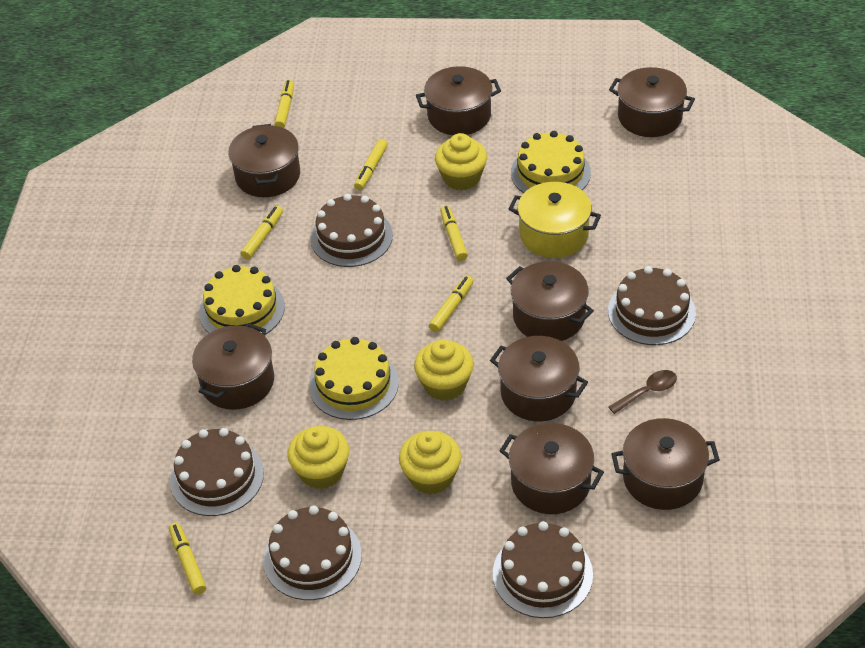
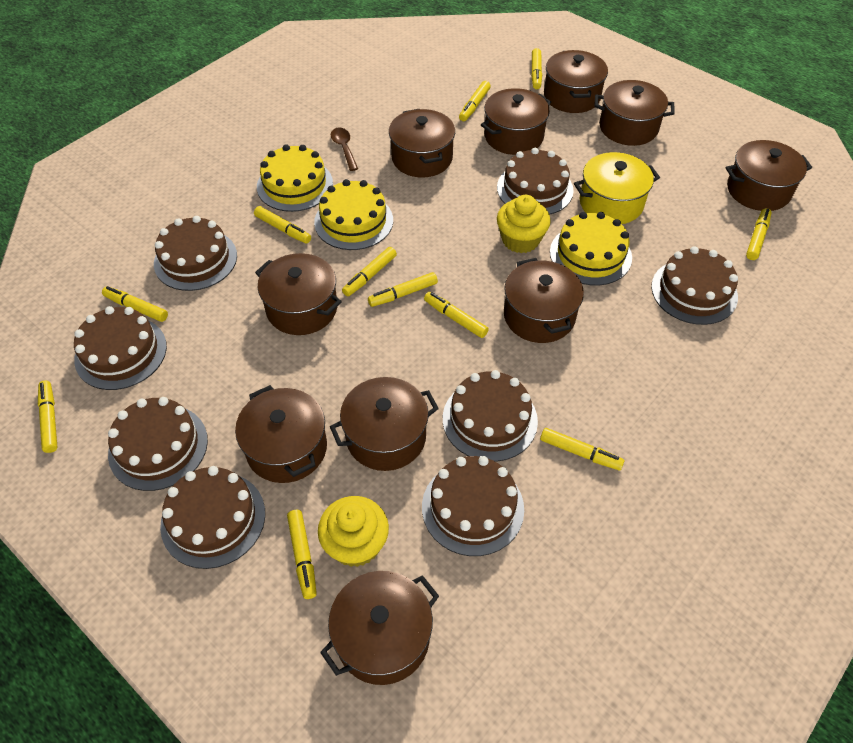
brown cake: 5 -> 8
brown pot: 8 -> 10
yellow cupcake: 4 -> 2
yellow marker: 6 -> 11

